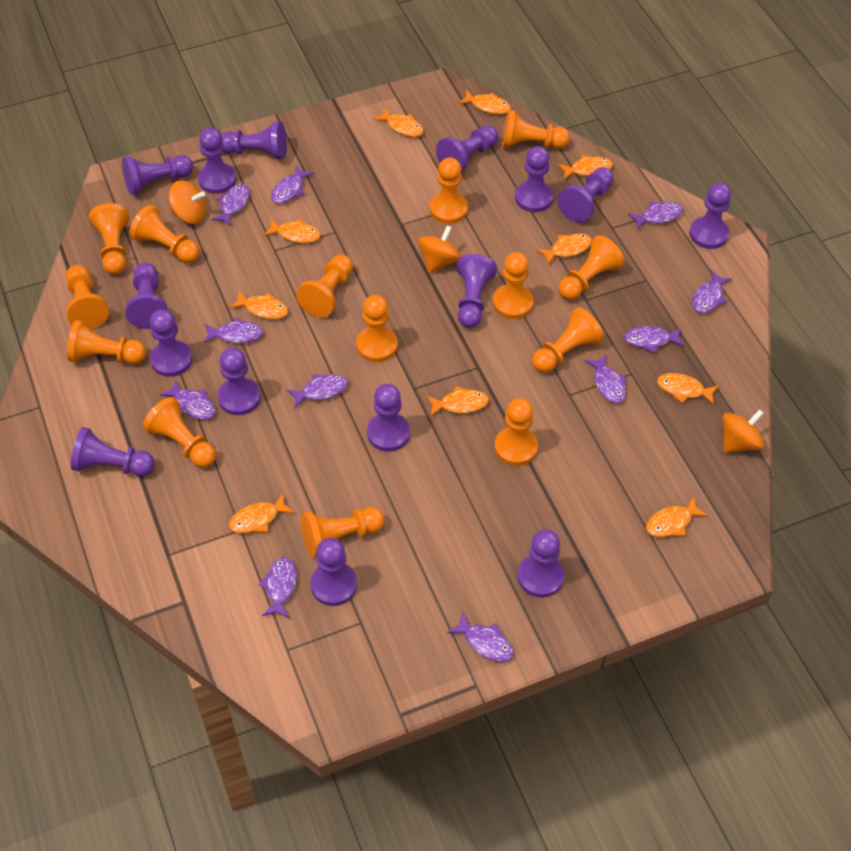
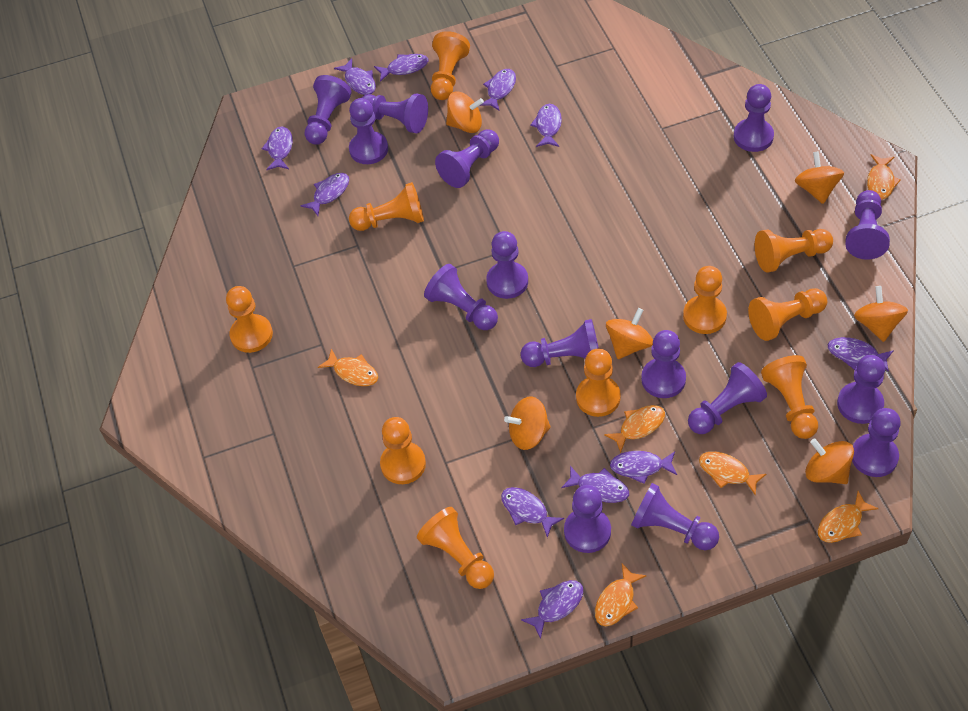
orange fish: 10 -> 6
orange pawn: 14 -> 10
orange spinning top: 3 -> 6

